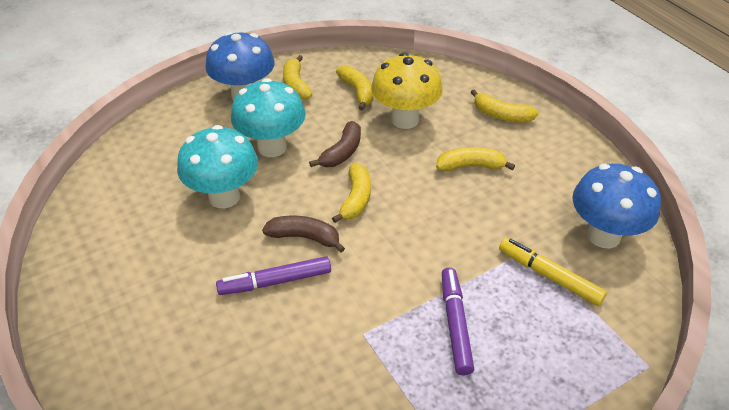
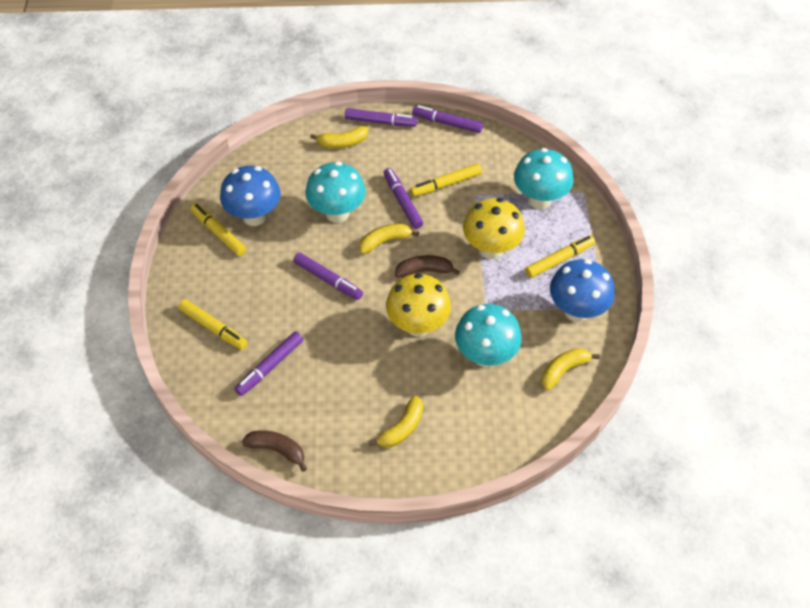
purple marker: 2 -> 5
turquoise mushroom: 2 -> 3
yellow banana: 5 -> 4
yellow marker: 1 -> 4
yellow mushroom: 1 -> 2

